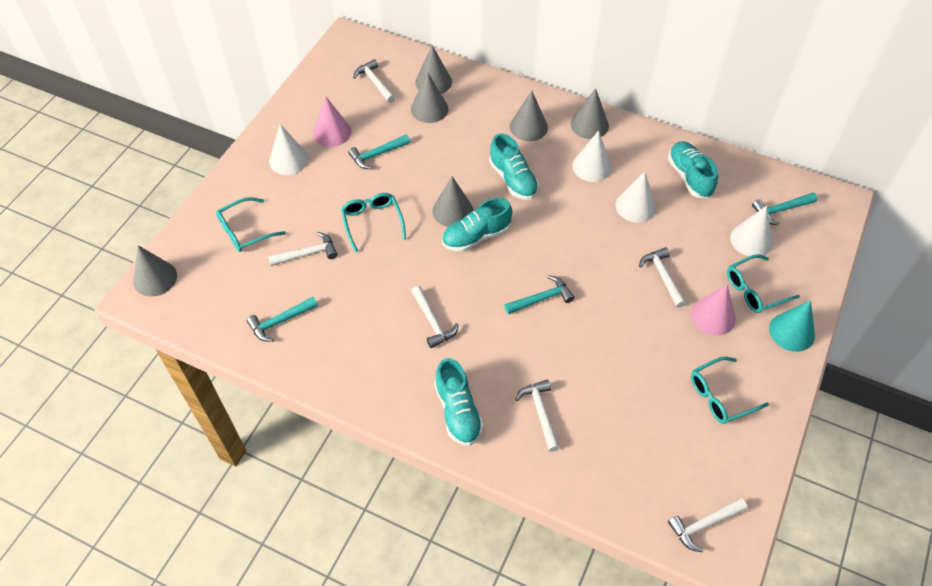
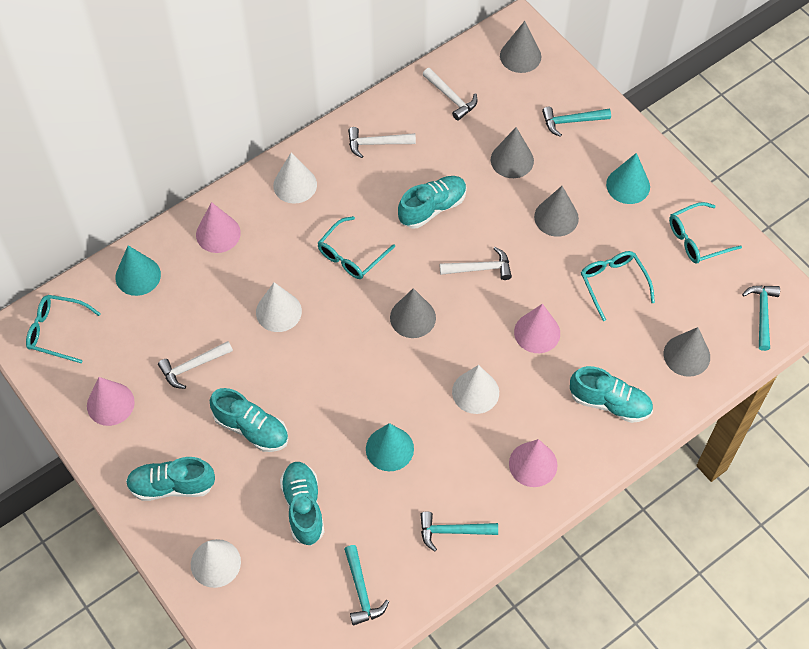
grey cone: 6 -> 5
pink cone: 2 -> 4
turquoise cone: 1 -> 3
turquoise shoe: 4 -> 5
white hammer: 6 -> 4

